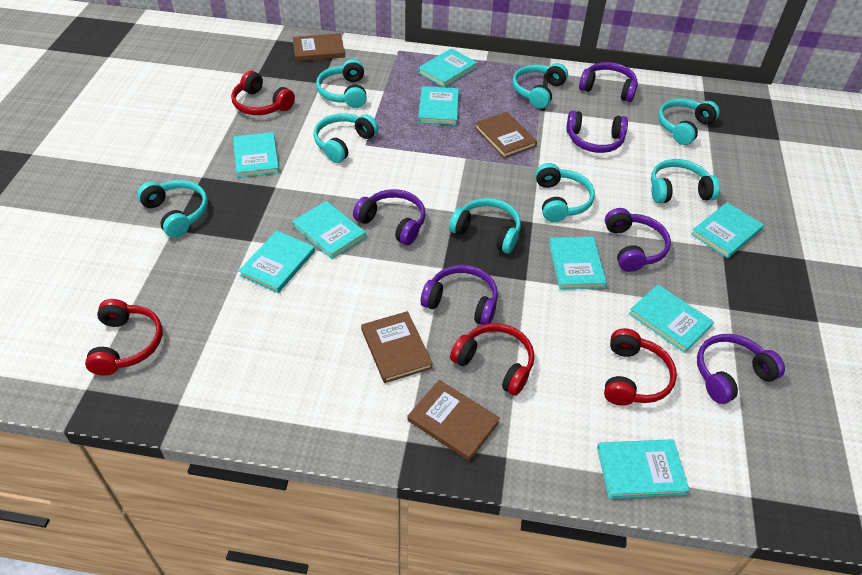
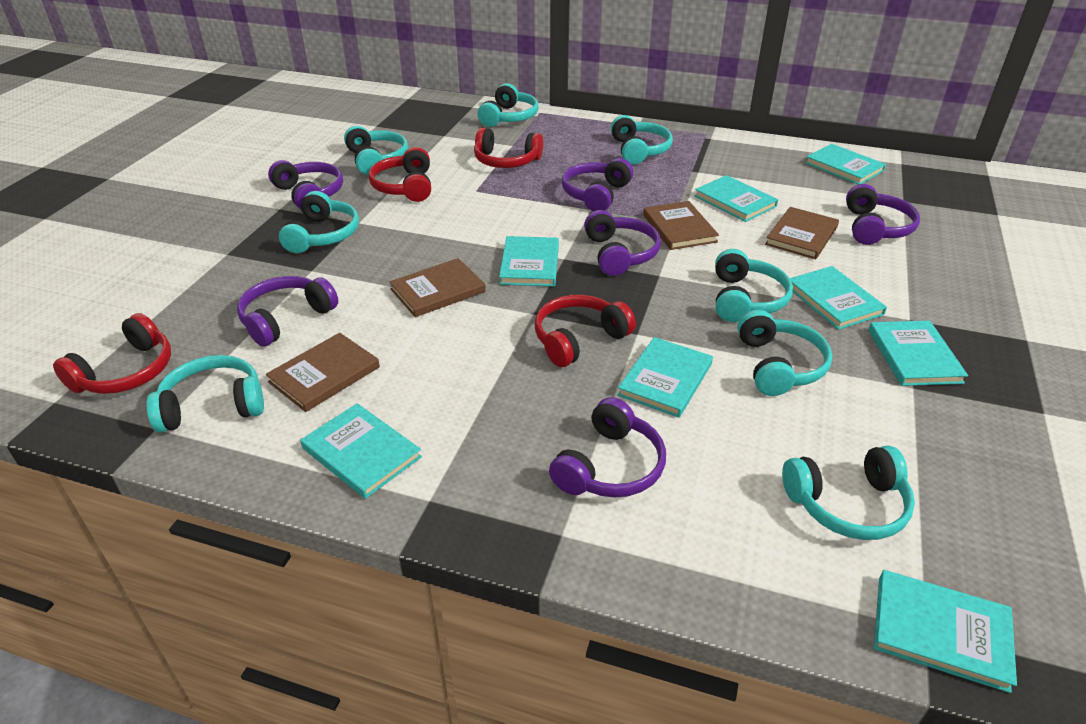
turquoise book: 9 -> 8

